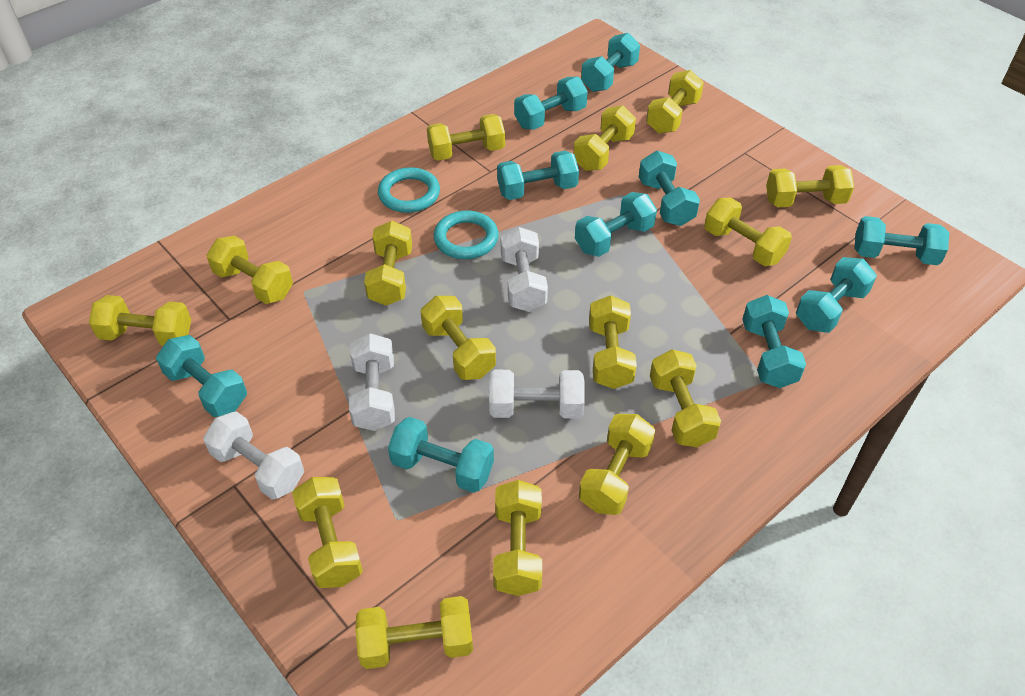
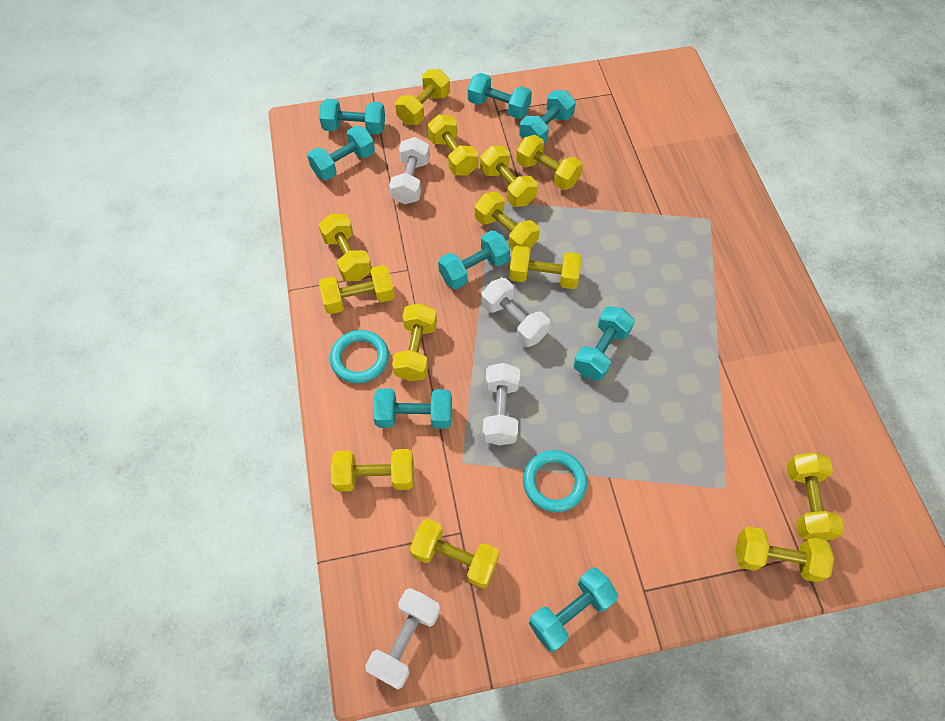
turquoise dumbbell: 10 -> 8
yellow dumbbell: 15 -> 13

